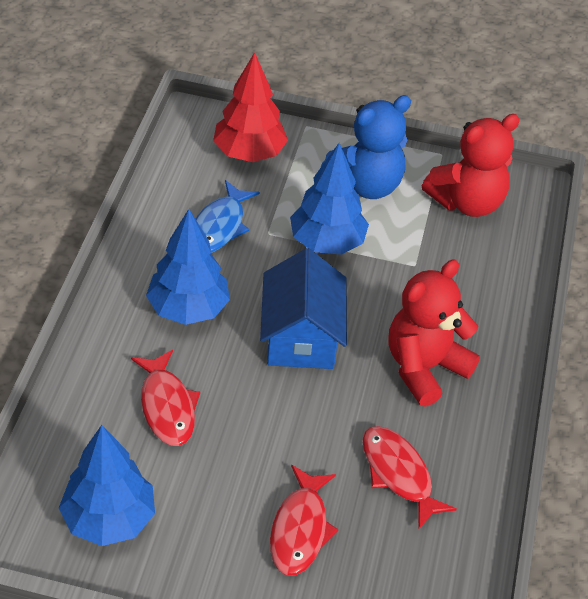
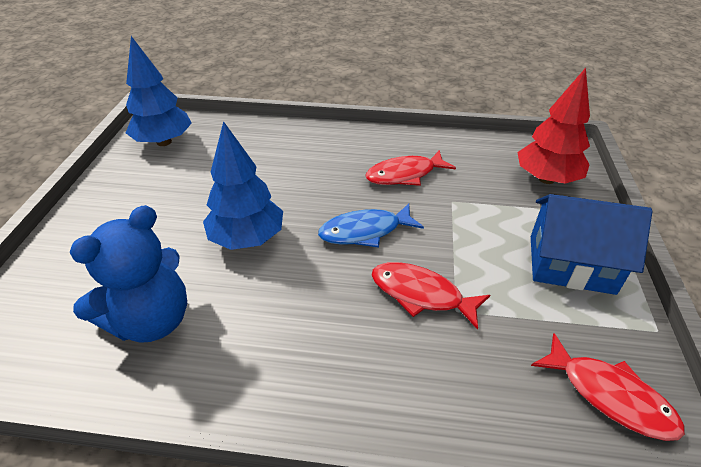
blue tree: 3 -> 2
red teddy bear: 2 -> 0

